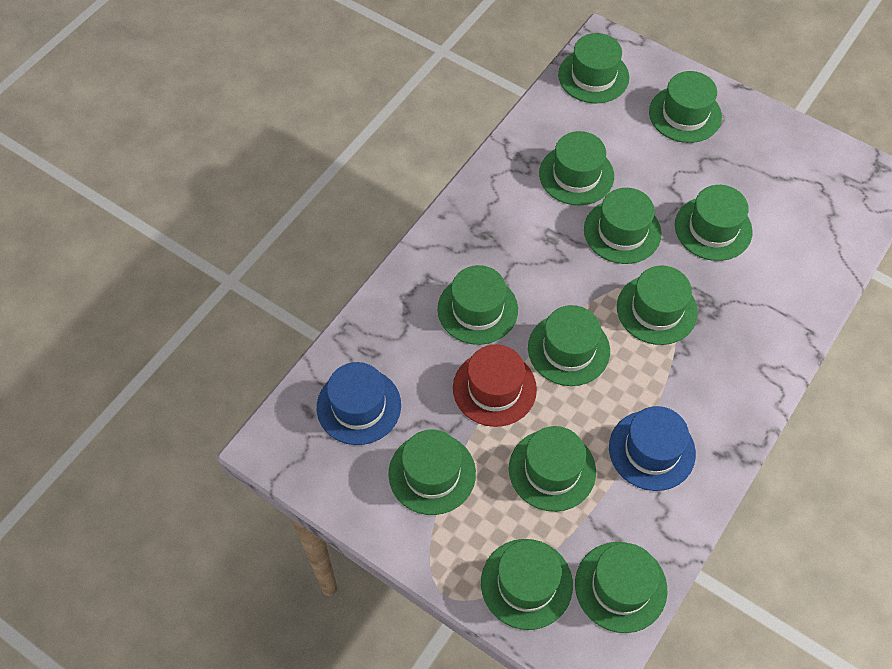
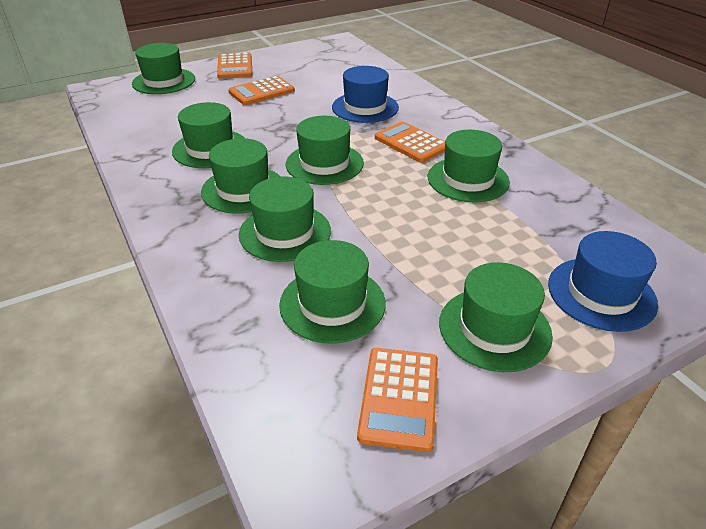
green hat: 12 -> 8
orange calculator: 0 -> 4
red hat: 1 -> 0

